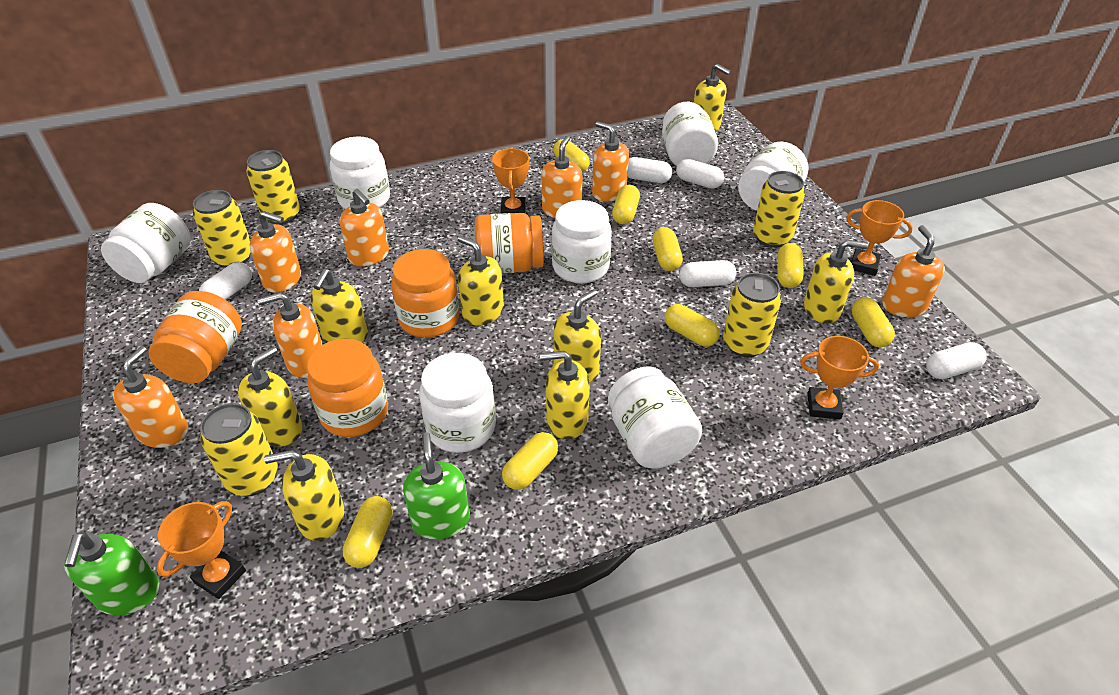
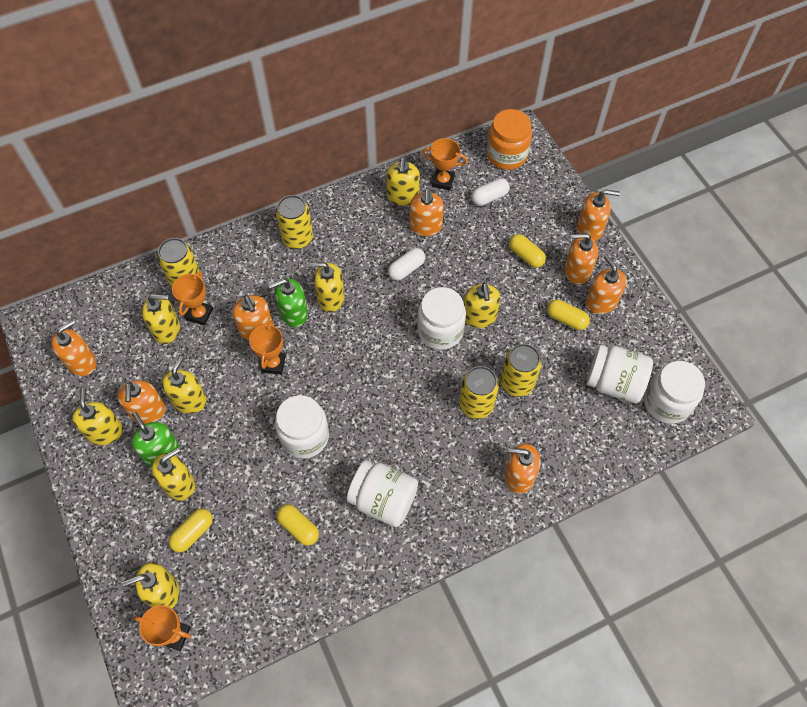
orange jar: 4 -> 1
orange soap dispenser: 7 -> 8
white capsule: 5 -> 2
white jar: 7 -> 5
yellow can: 5 -> 4
yellow capsule: 8 -> 4

